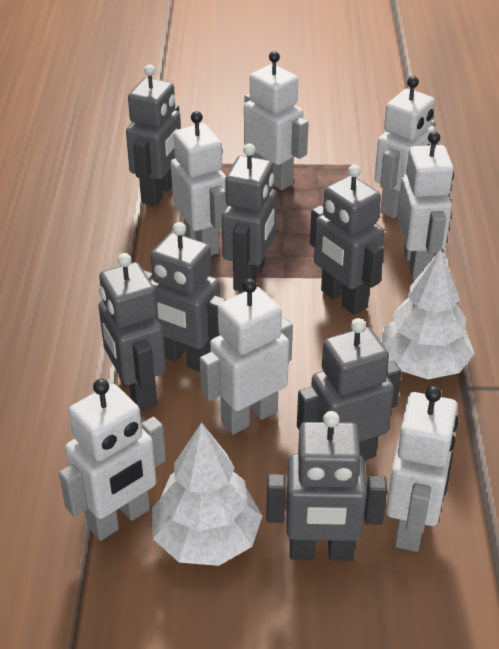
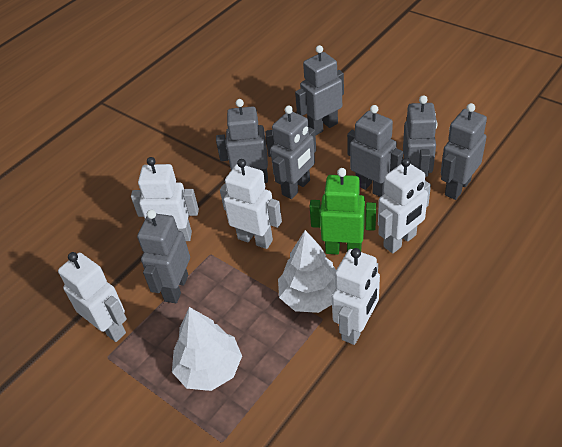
green robot: 0 -> 1
white robot: 7 -> 5

